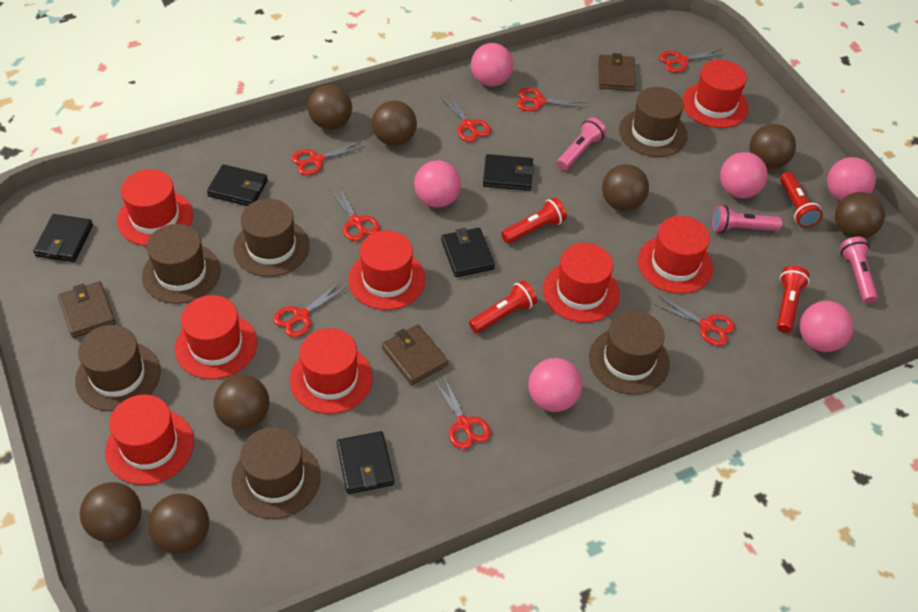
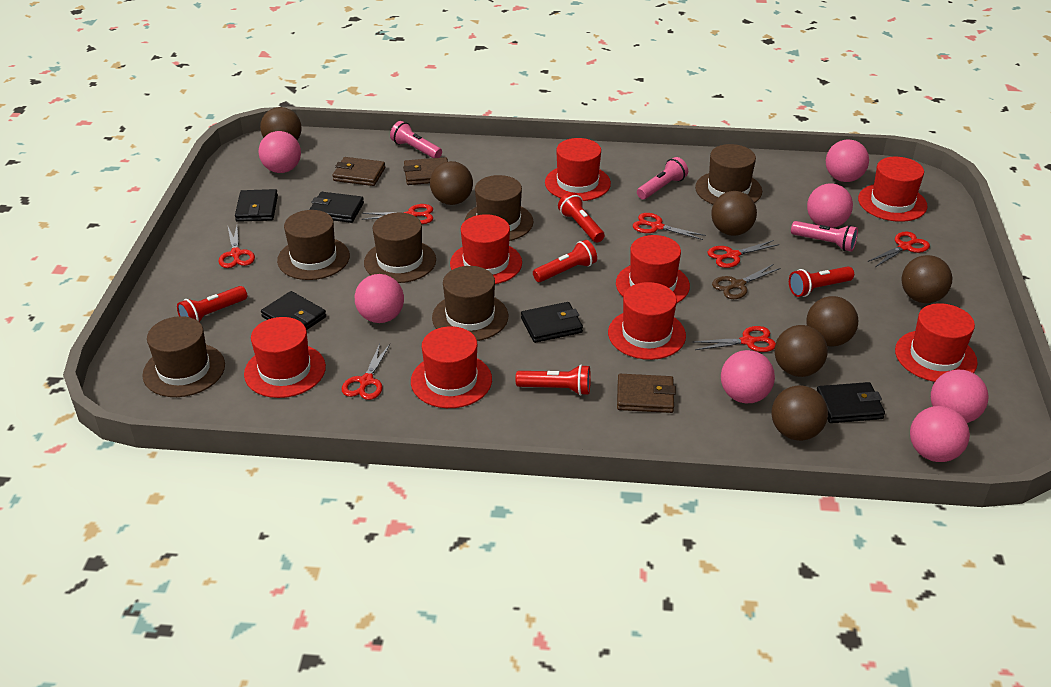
brown ball: 8 -> 7
brown scissors: 0 -> 1
pink ball: 6 -> 7
red flashlight: 4 -> 5
red scissors: 8 -> 7

